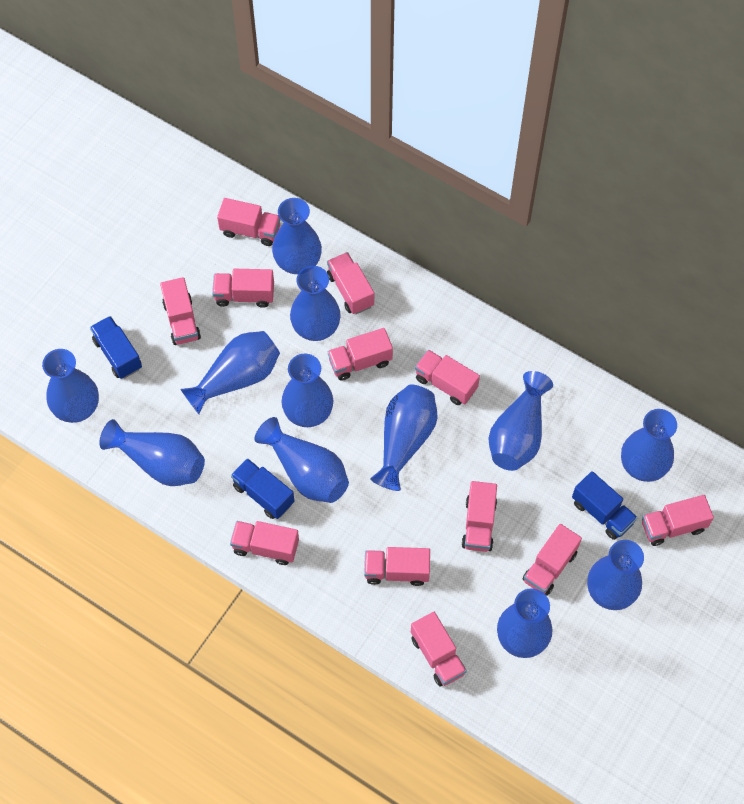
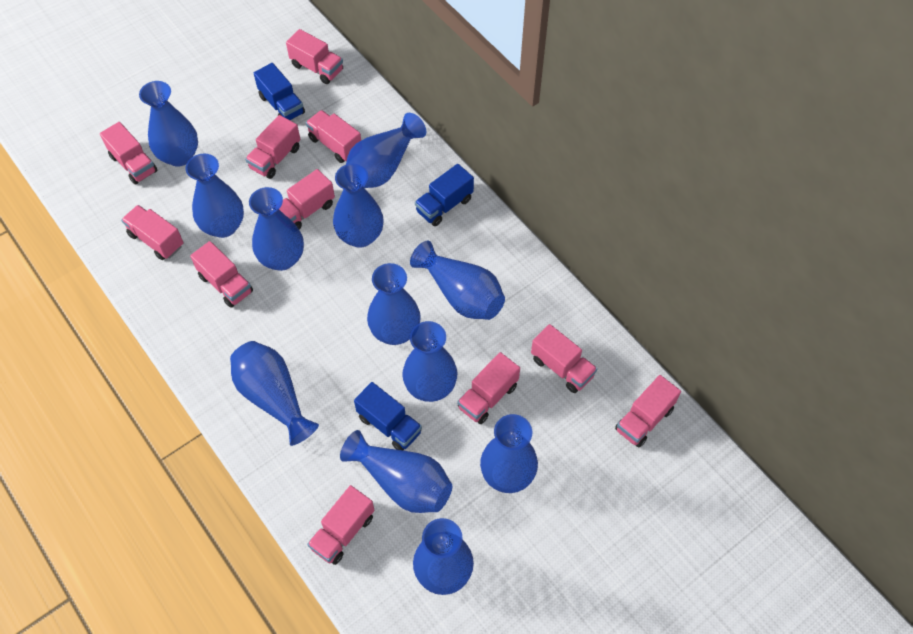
pink truck: 12 -> 11

